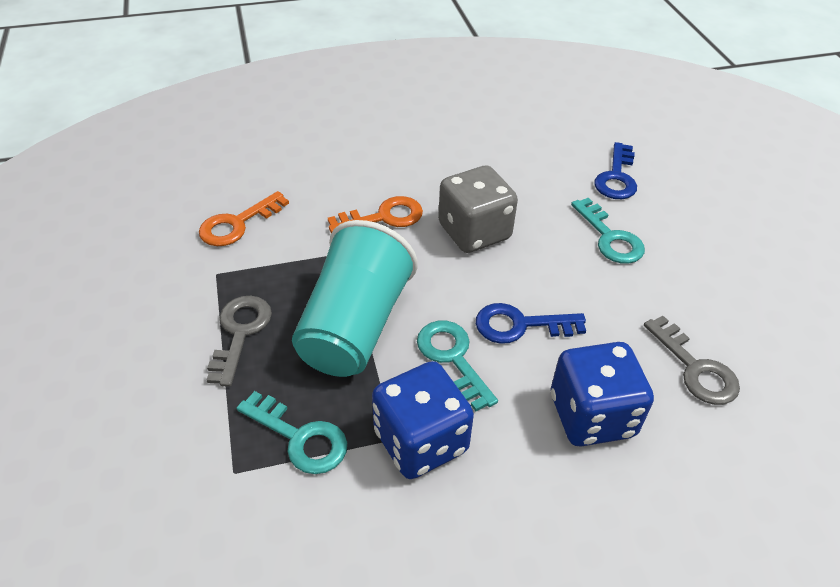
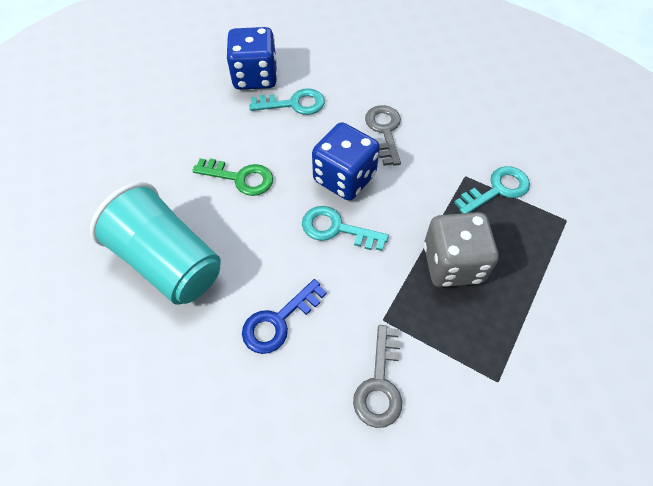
blue key: 2 -> 1
green key: 0 -> 1
orange key: 2 -> 0

